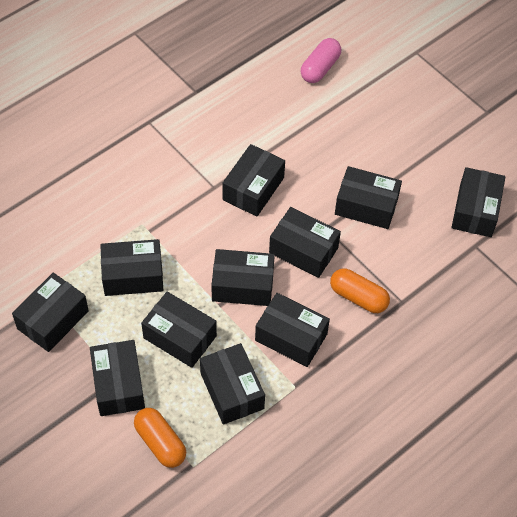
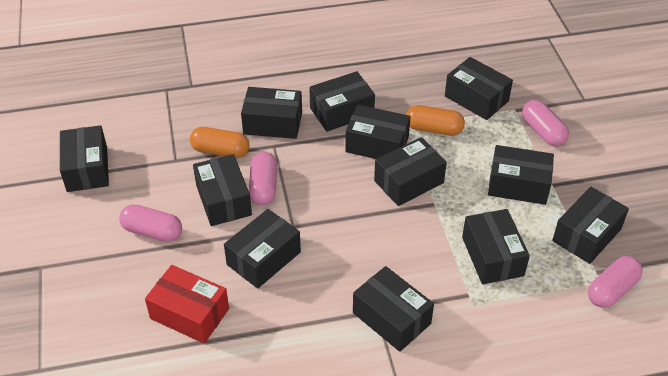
black box: 11 -> 12
pink capsule: 1 -> 4
red box: 0 -> 1

